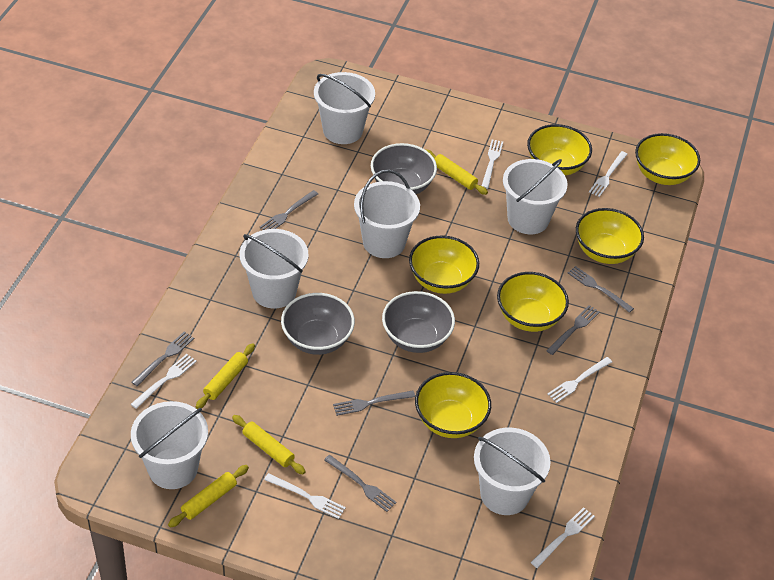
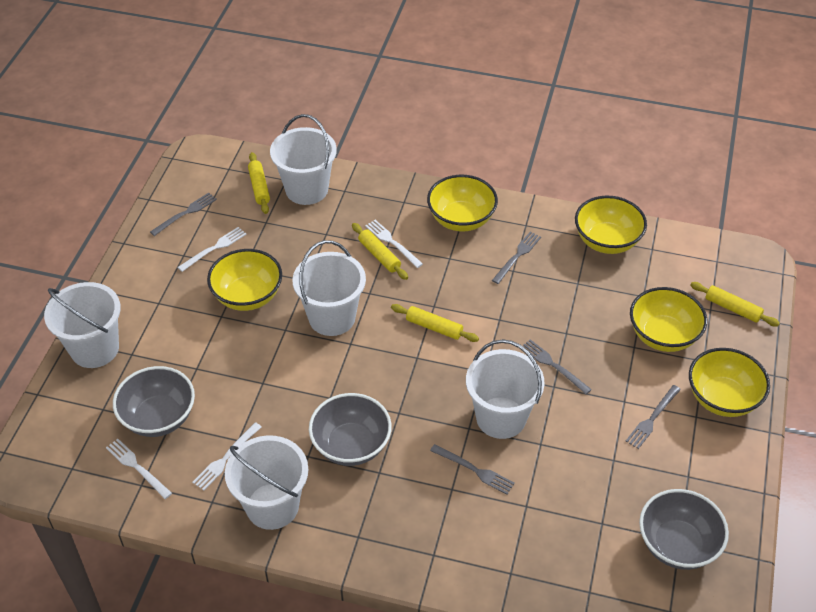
grey fork: 6 -> 5
white bucket: 6 -> 5
white fork: 6 -> 4
yellow bowl: 6 -> 5

